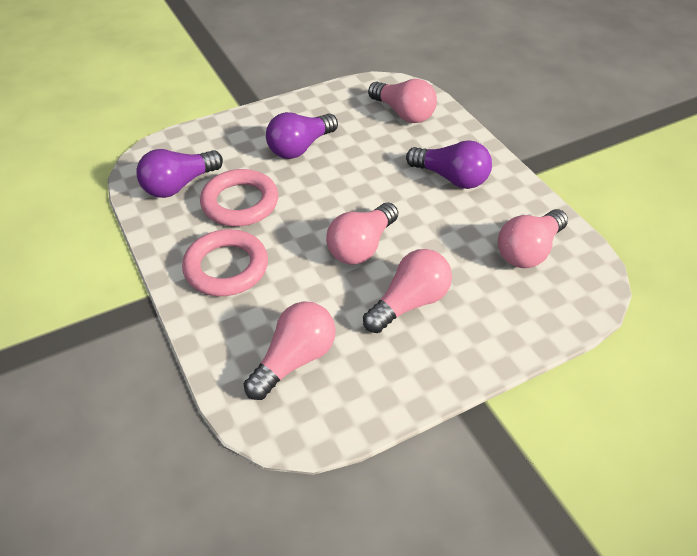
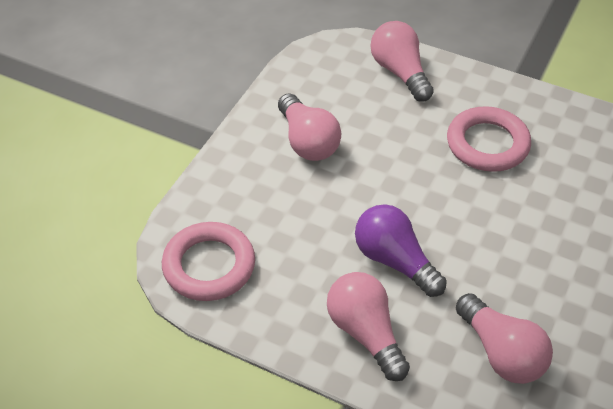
pink light bulb: 5 -> 4
purple light bulb: 3 -> 1

